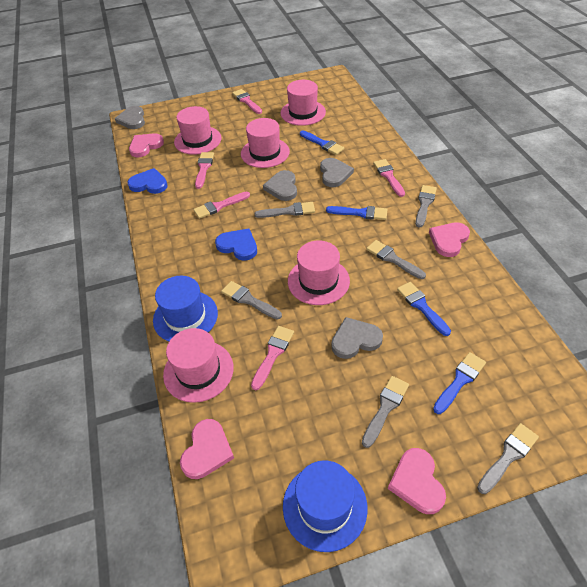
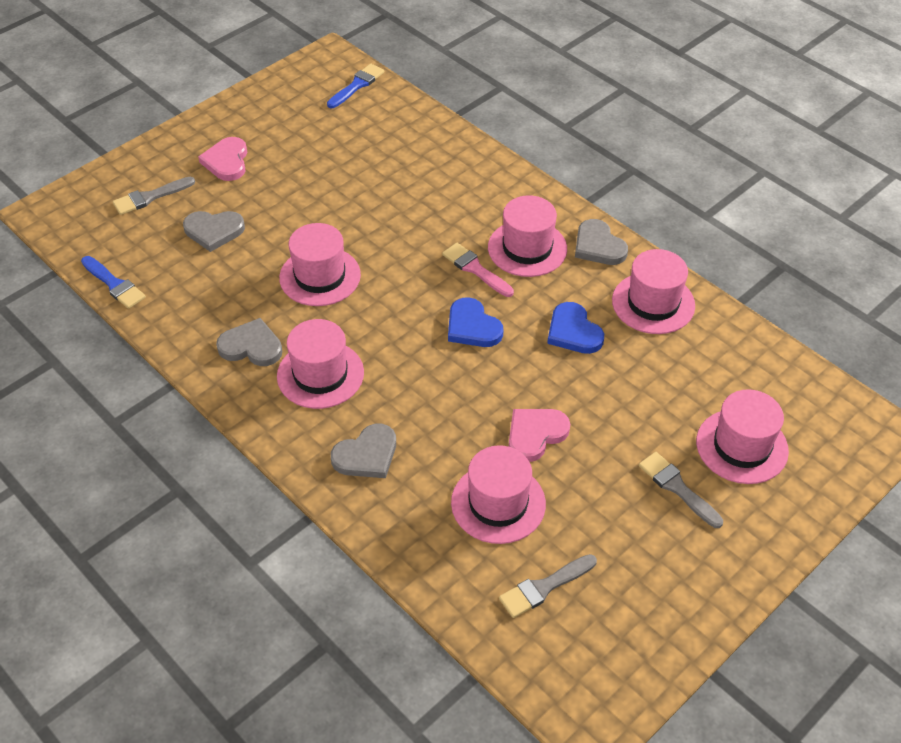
blue brush: 4 -> 2
blue hat: 2 -> 0
grey brush: 6 -> 3
pink brush: 5 -> 1
pink hat: 5 -> 6
pink heart: 4 -> 2

